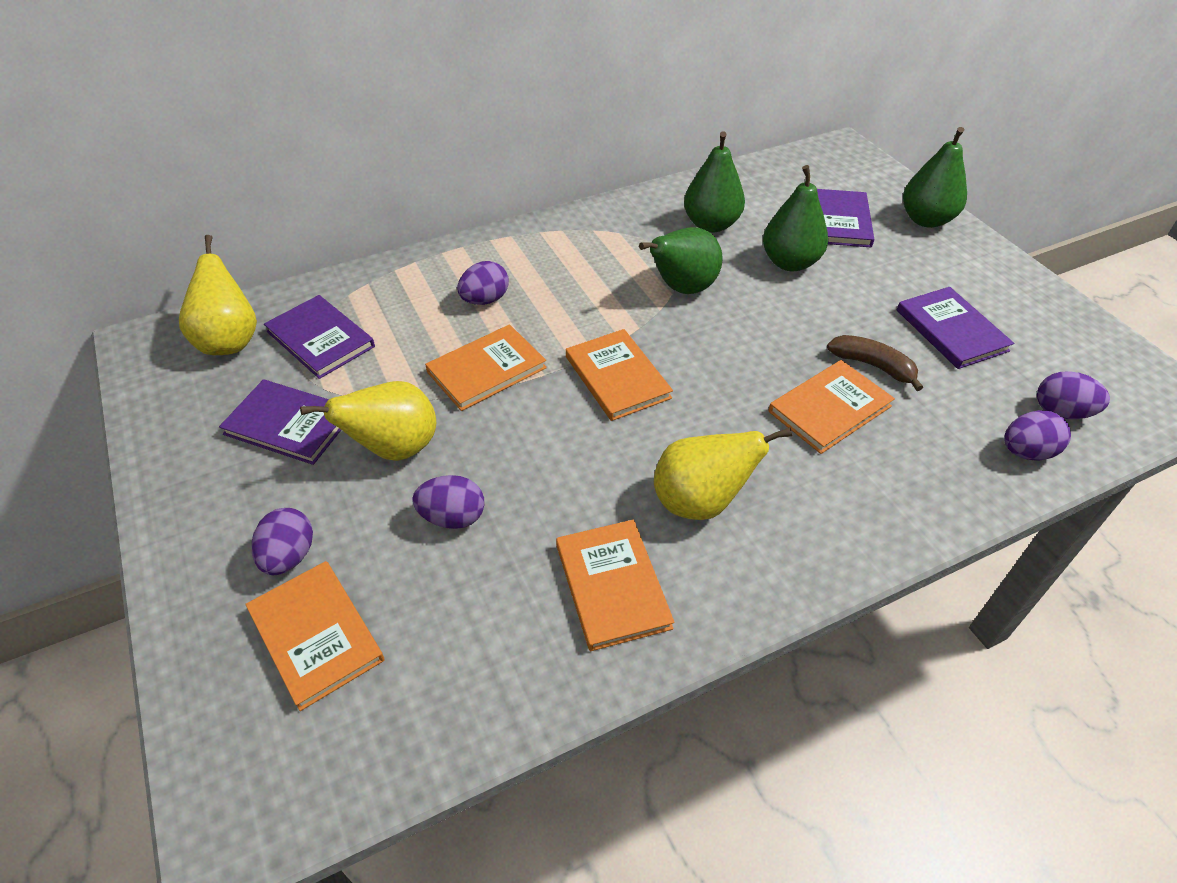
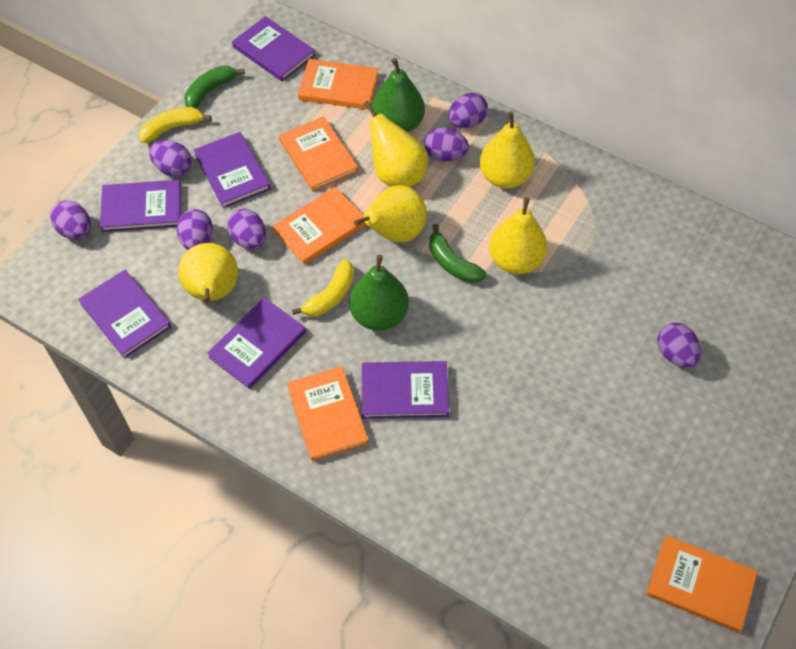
brown banana: 1 -> 0
green banana: 0 -> 2
green pear: 4 -> 2
purple book: 4 -> 6
purple egg: 5 -> 7
yellow banana: 0 -> 2
yellow pear: 3 -> 5

